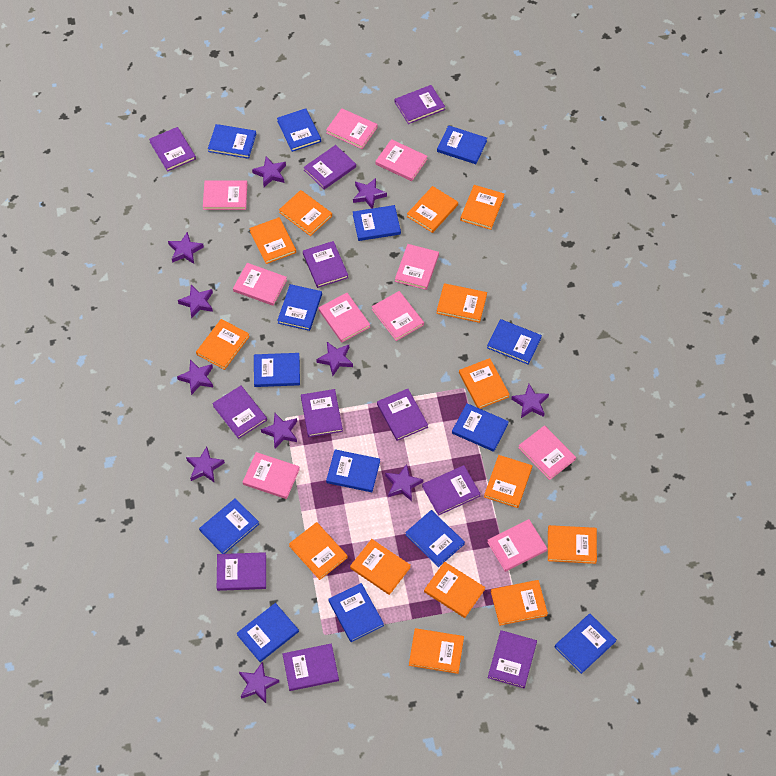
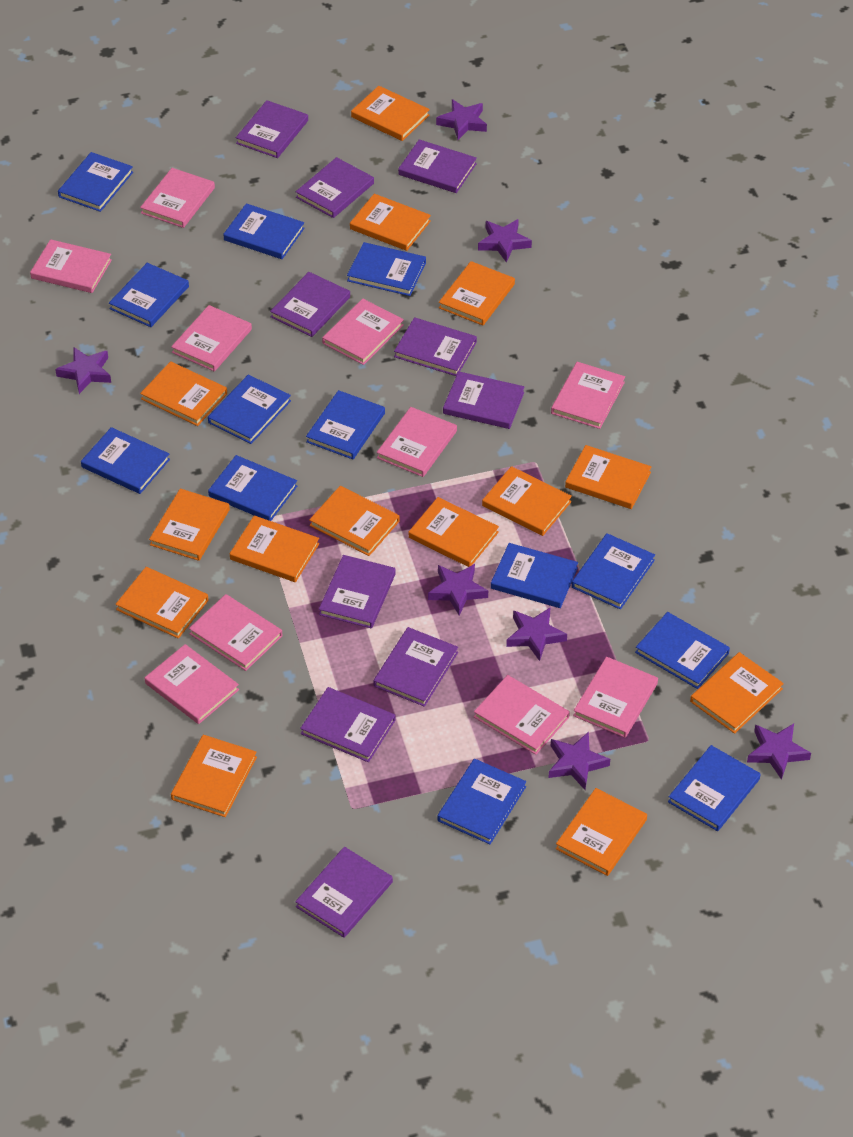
blue book: 14 -> 13
purple book: 11 -> 10
purple star: 11 -> 7

